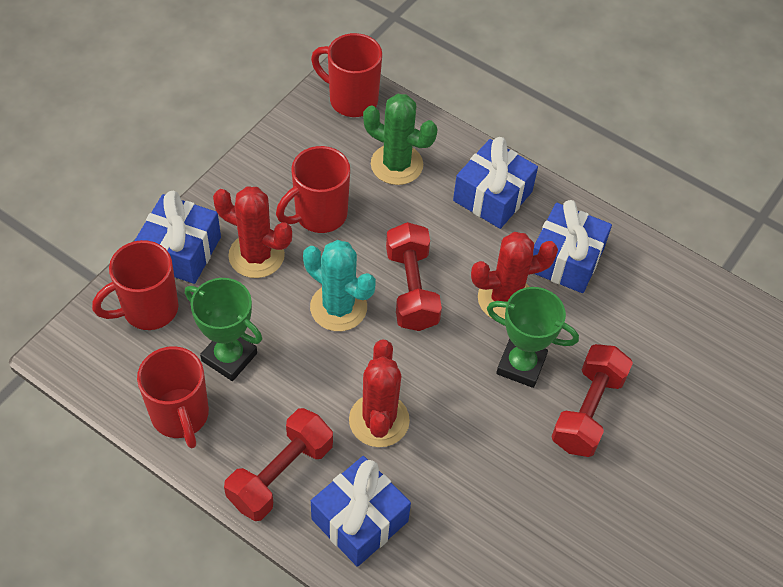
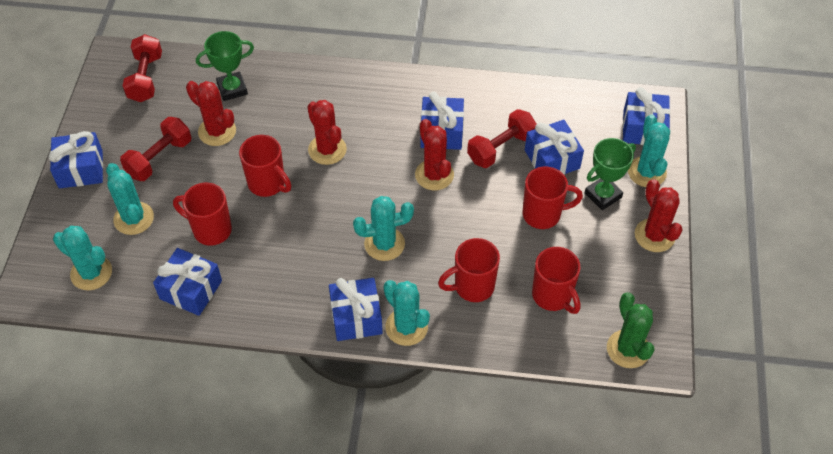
blue gift: 4 -> 6
red cactus: 3 -> 4
red mug: 4 -> 5
turquoise cactus: 1 -> 5

